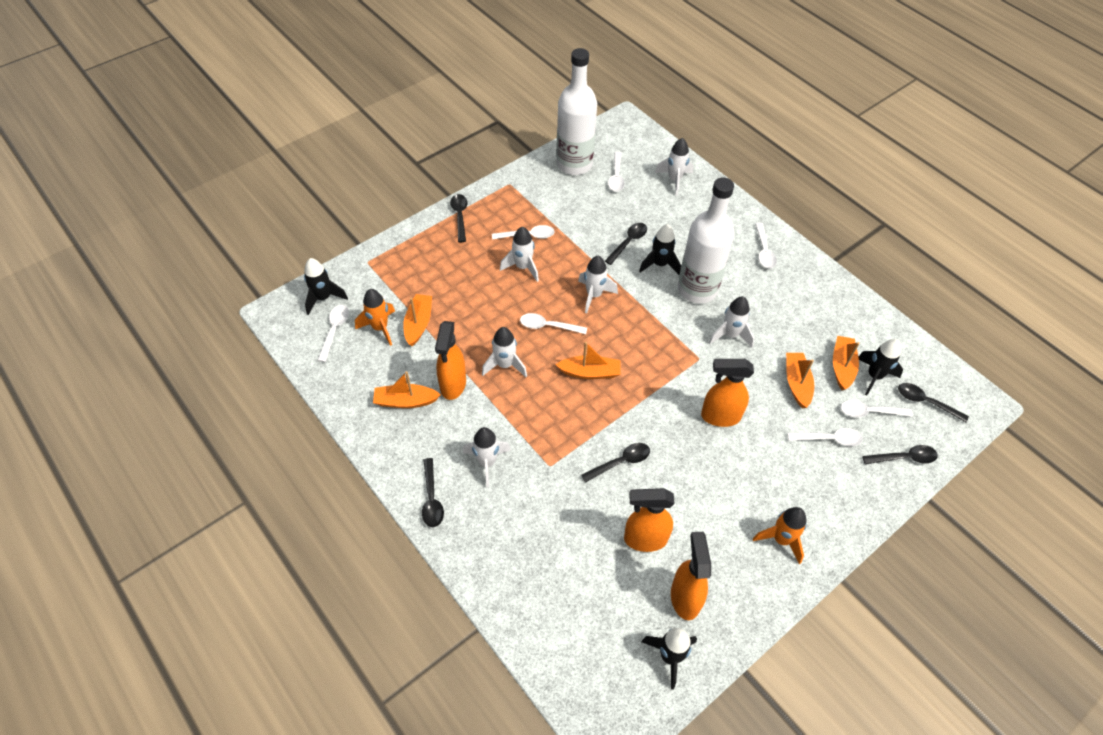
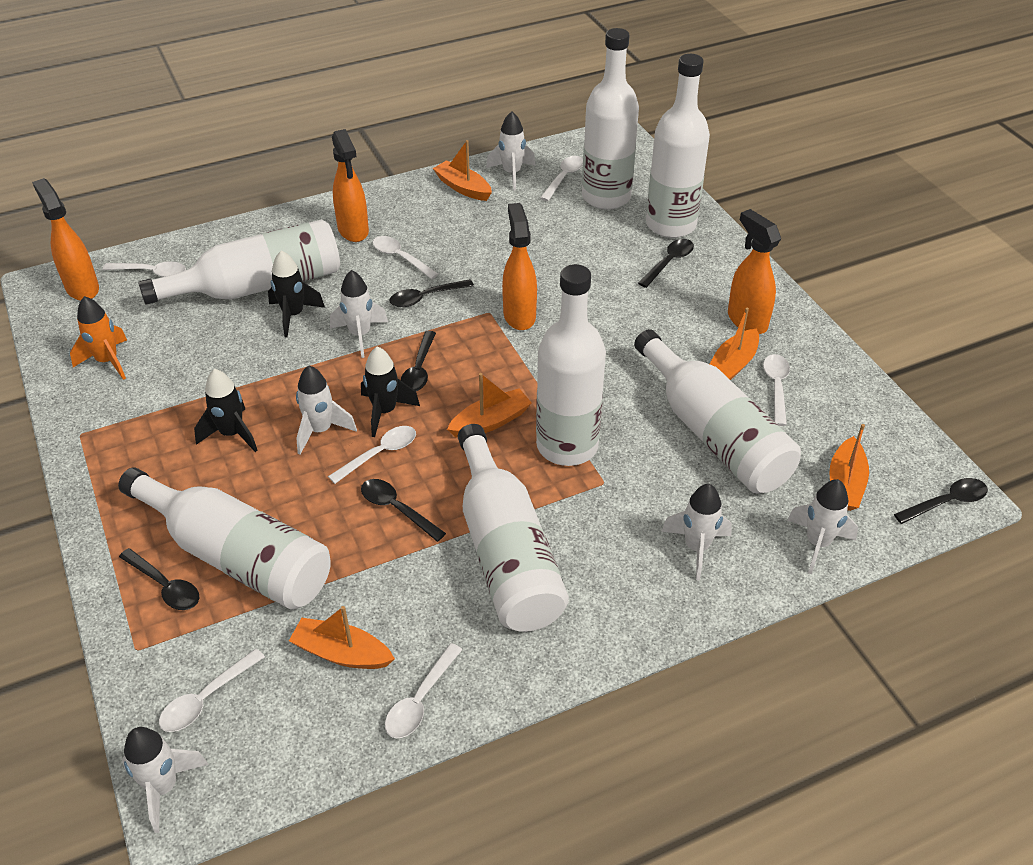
black rocket: 4 -> 3
orange rocket: 2 -> 1
white bottle: 2 -> 7

